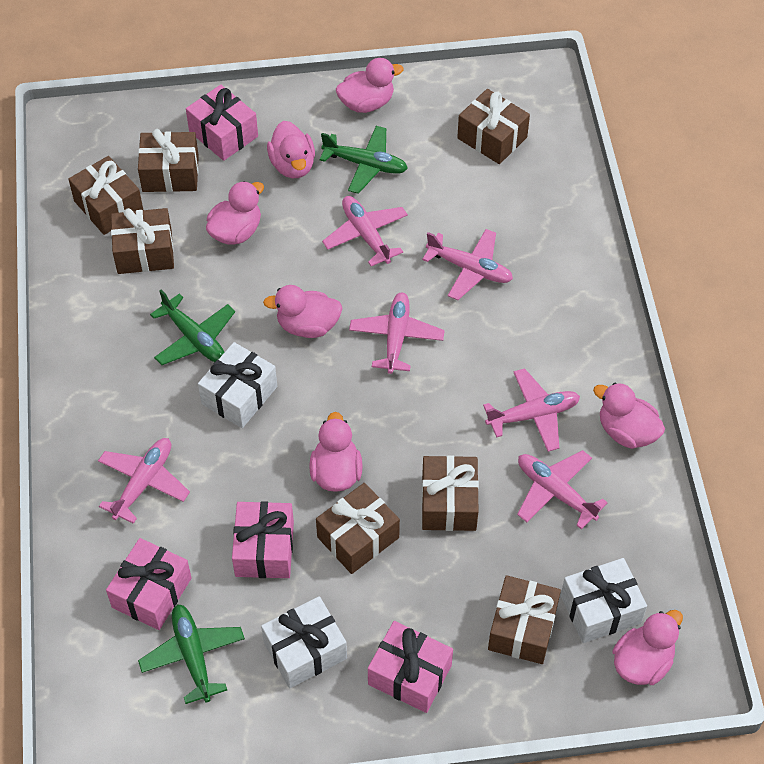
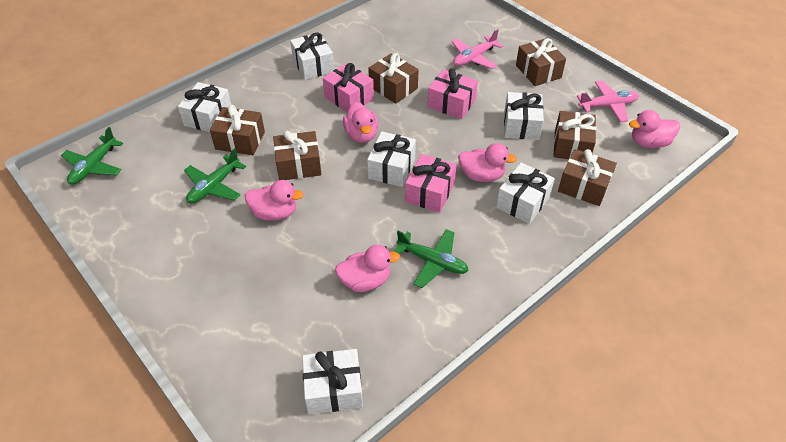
brown gift: 7 -> 6
pink duck: 7 -> 5
pink gift: 4 -> 3
pink plane: 6 -> 2
white gift: 3 -> 6

